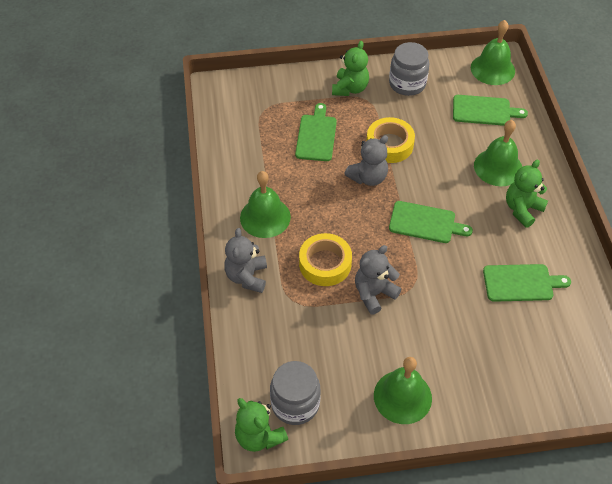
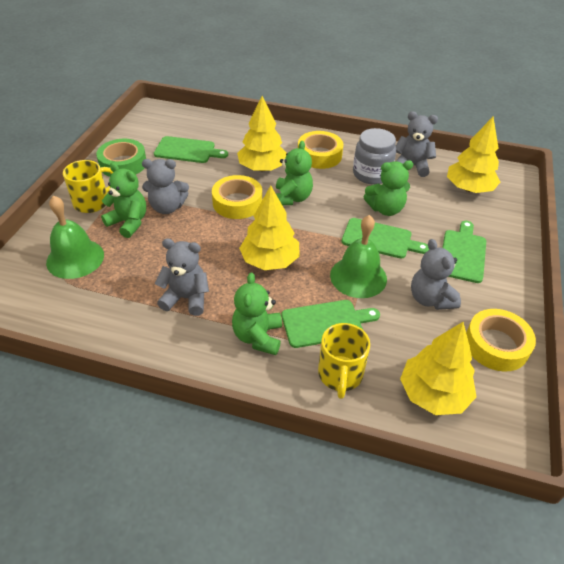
green bell: 4 -> 2
green tape: 0 -> 1
green teddy bear: 3 -> 4
grey jar: 2 -> 1
grey teddy bear: 3 -> 4
yellow mug: 0 -> 2
yellow tape: 2 -> 3
yellow tree: 0 -> 4

